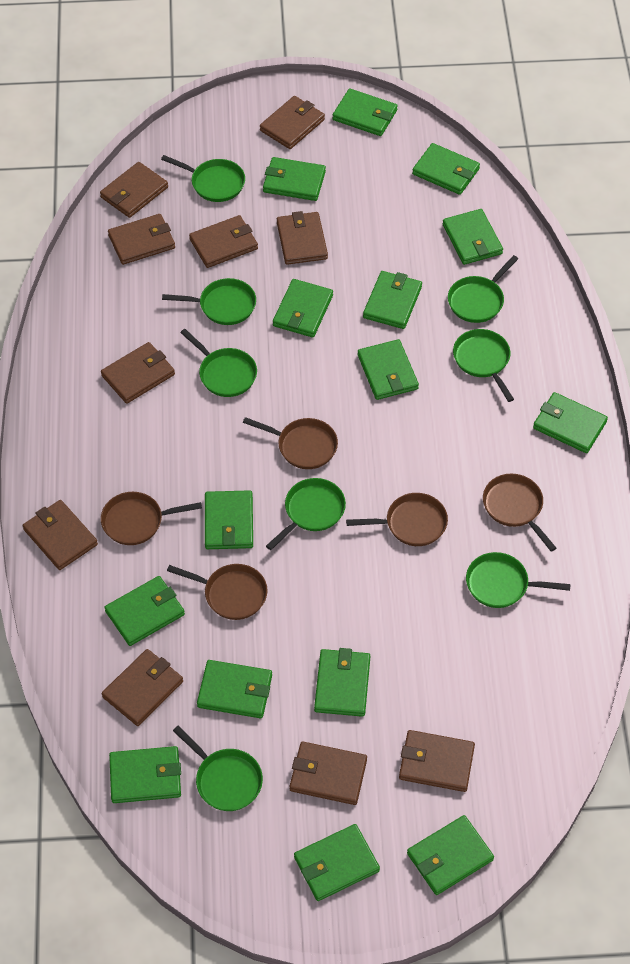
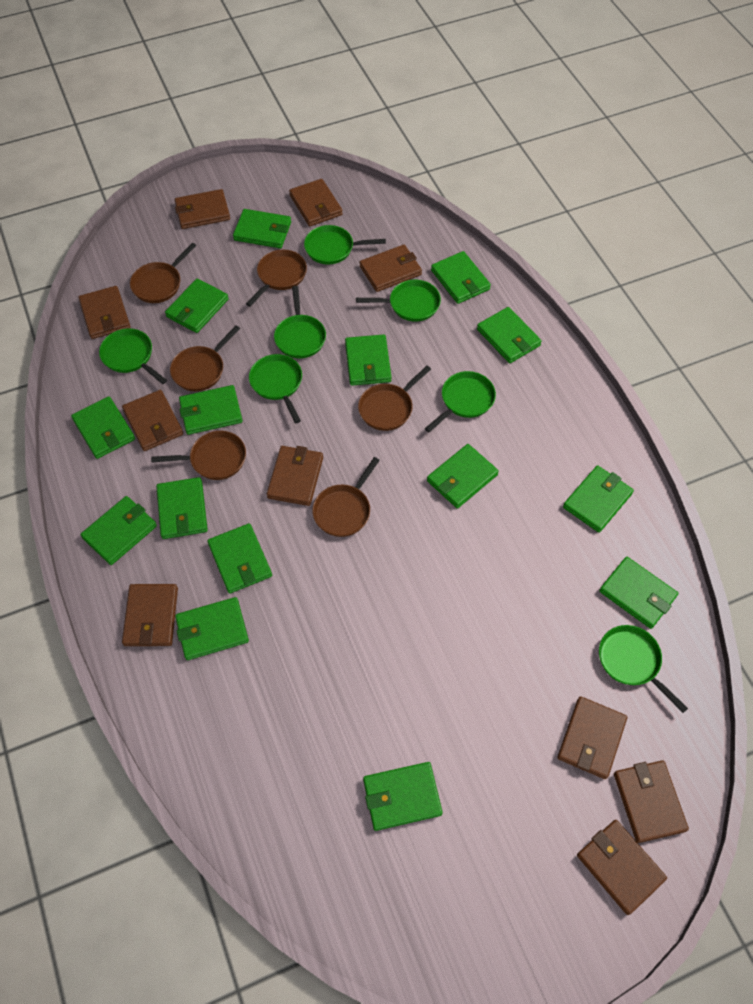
brown pan: 5 -> 6
green pan: 8 -> 7

